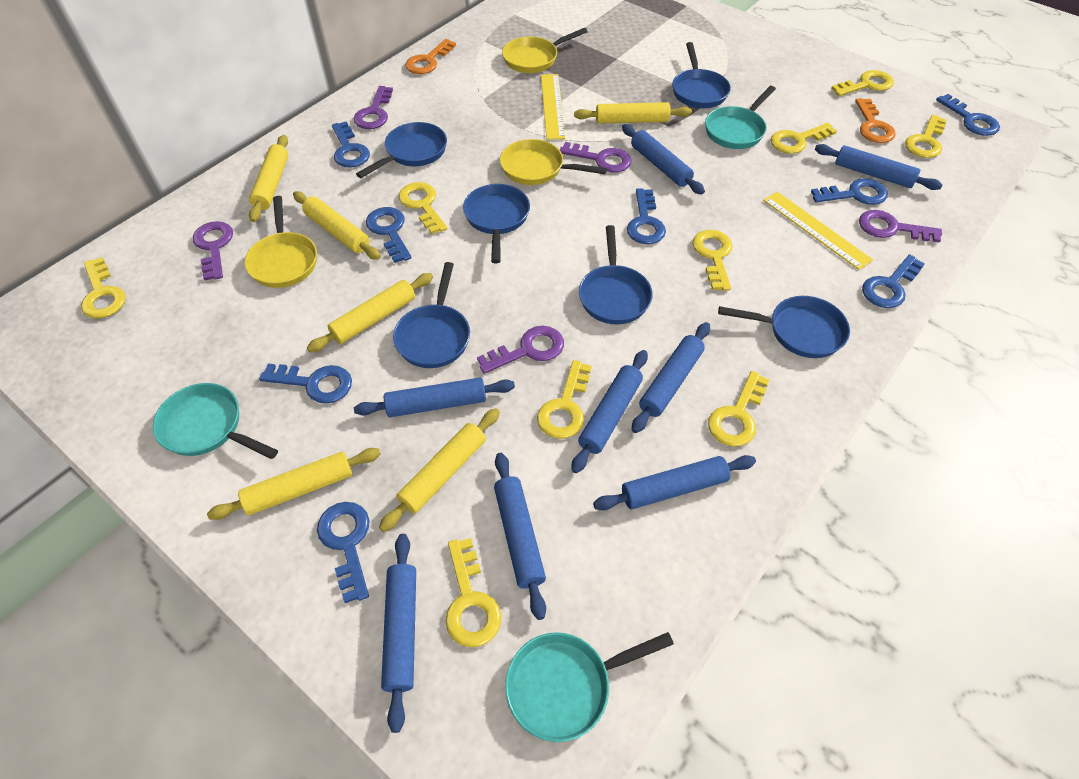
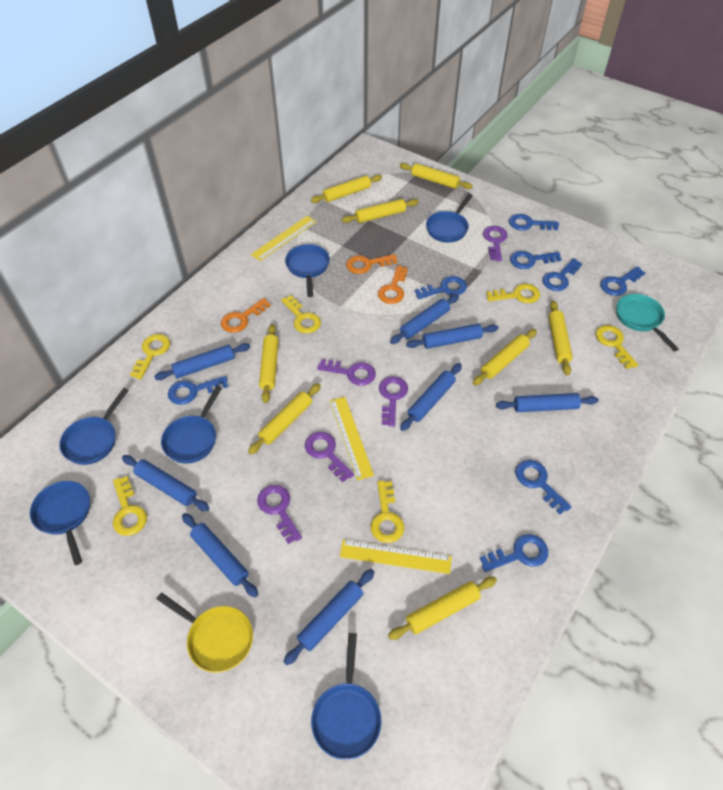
orange key: 2 -> 3
turquoise pan: 3 -> 1
yellow key: 9 -> 6
yellow pan: 3 -> 1
yellow rolling pin: 6 -> 8
yellow ruler: 2 -> 3

